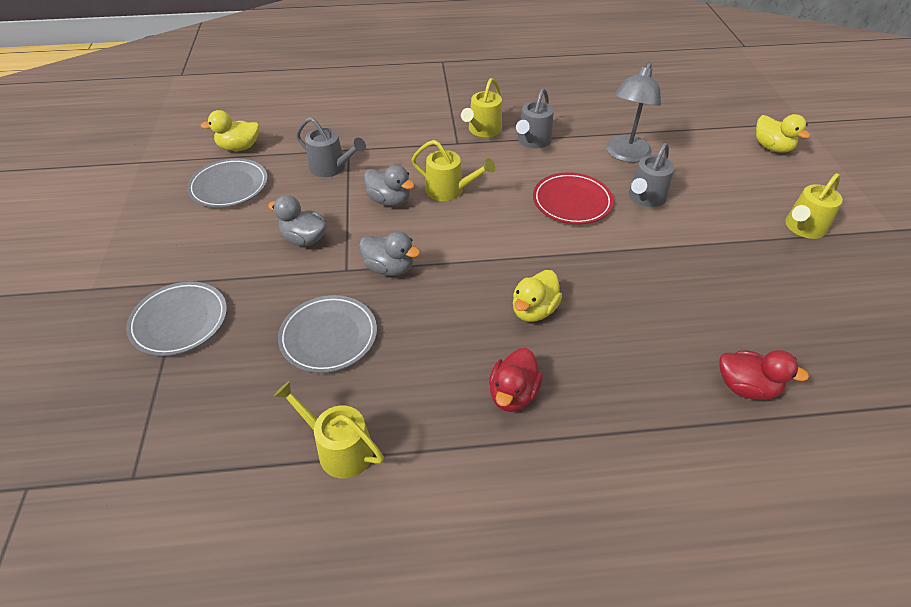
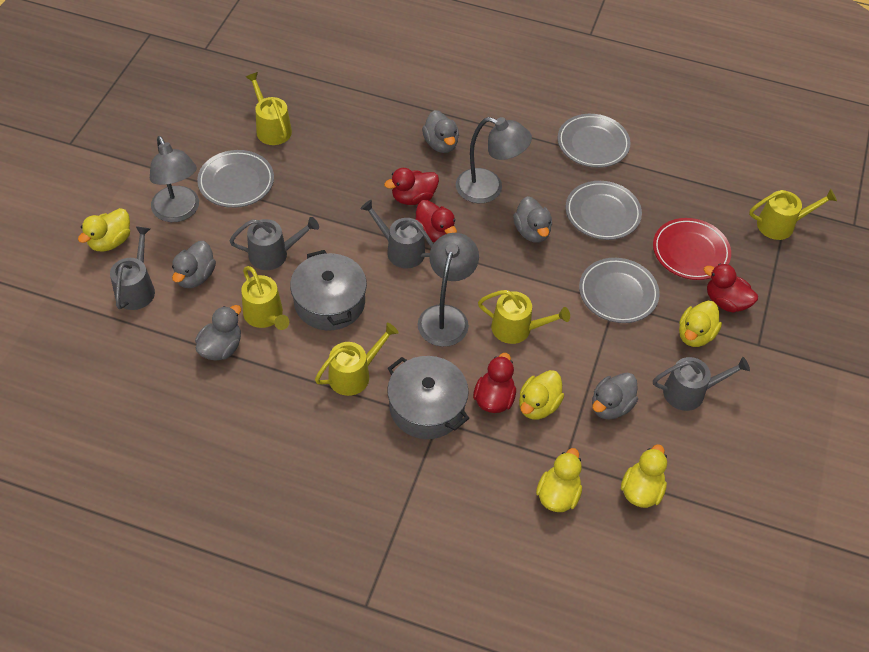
grey duck: 3 -> 5
grey lamp: 1 -> 3
grey plate: 3 -> 4
grey pot: 0 -> 2
grey watering can: 3 -> 4
red duck: 2 -> 4
yellow duck: 3 -> 5
yellow watering can: 4 -> 5

